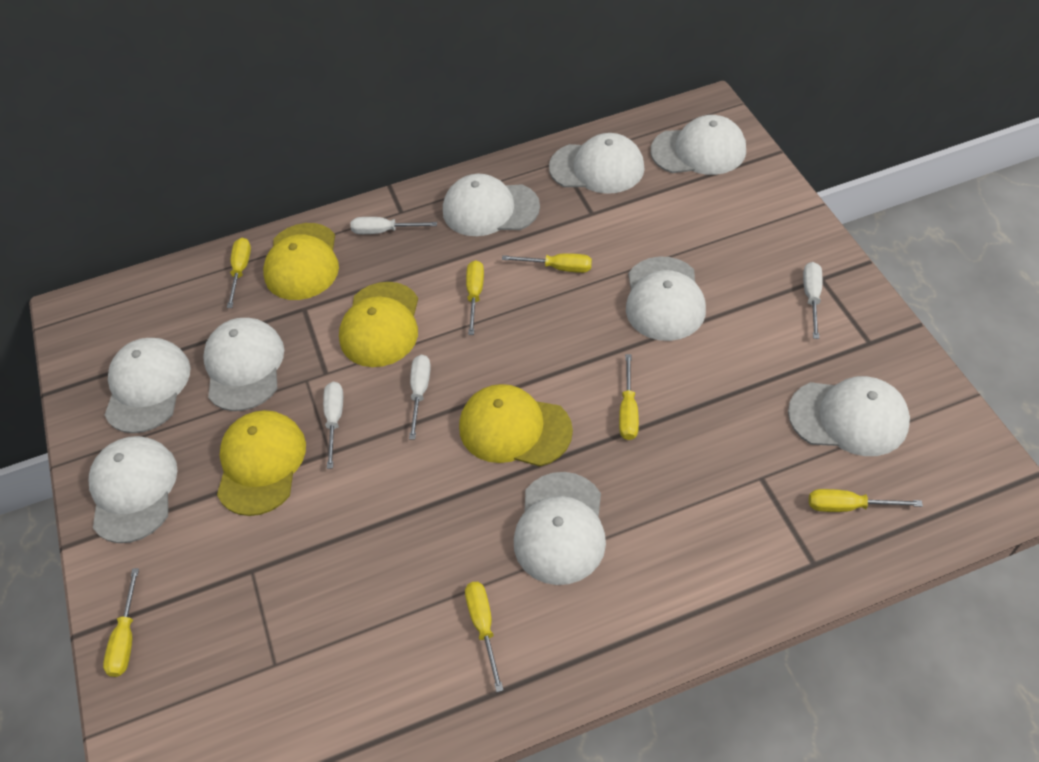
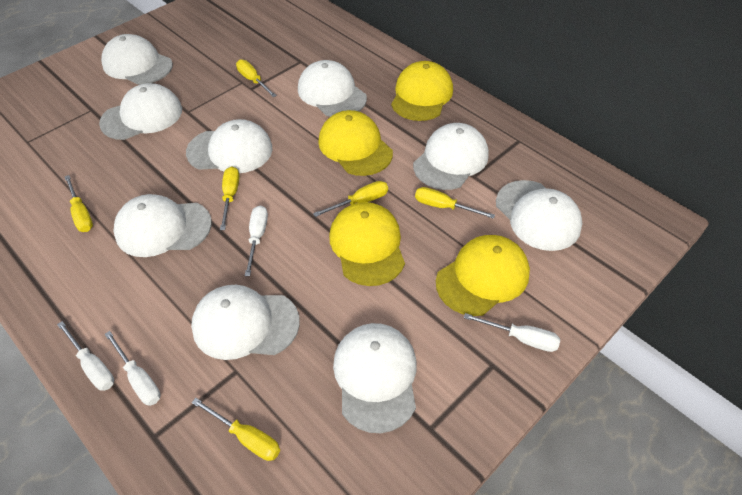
yellow screwdriver: 7 -> 6

